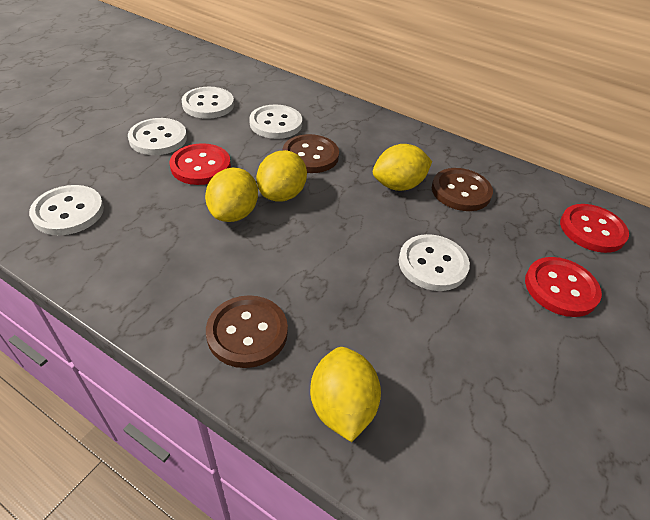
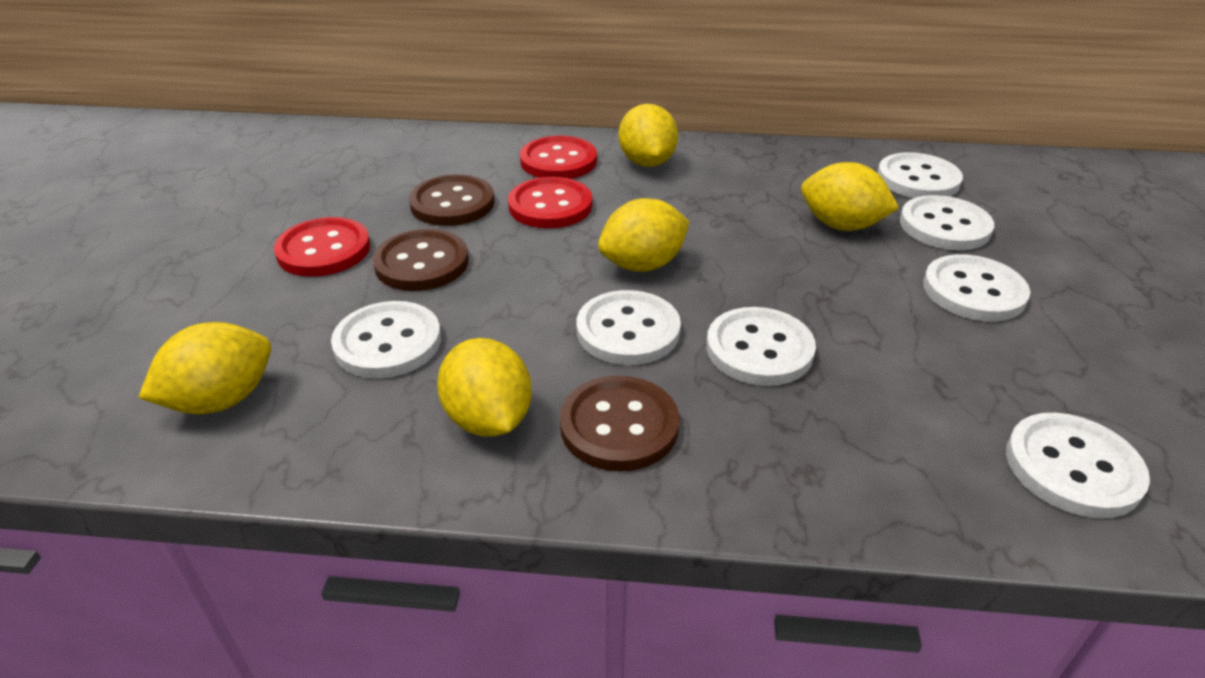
white button: 5 -> 7
yellow lemon: 4 -> 5

